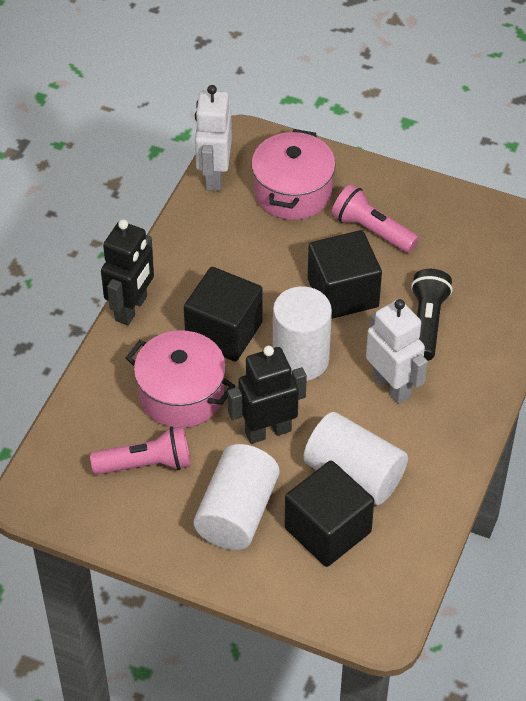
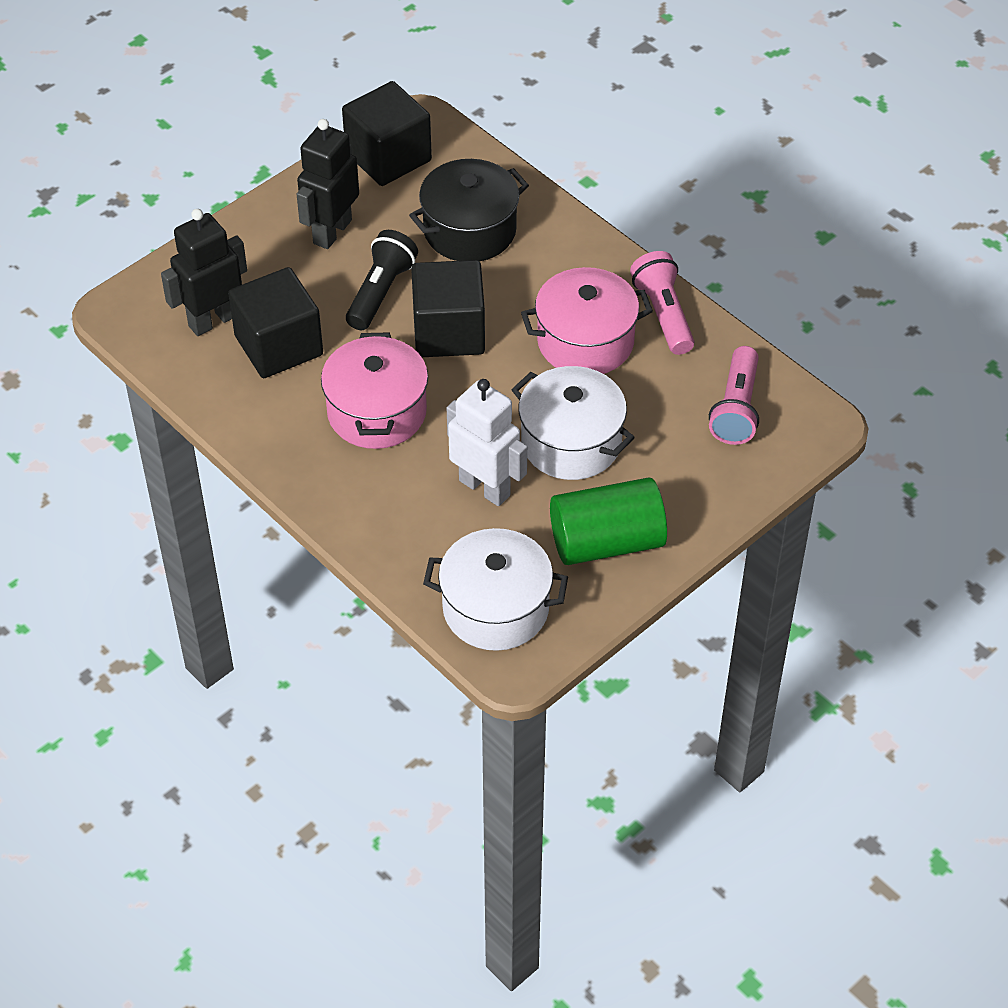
black pot: 0 -> 1
green cylinder: 0 -> 1
white cylinder: 3 -> 0
white pot: 0 -> 2
white robot: 2 -> 1

